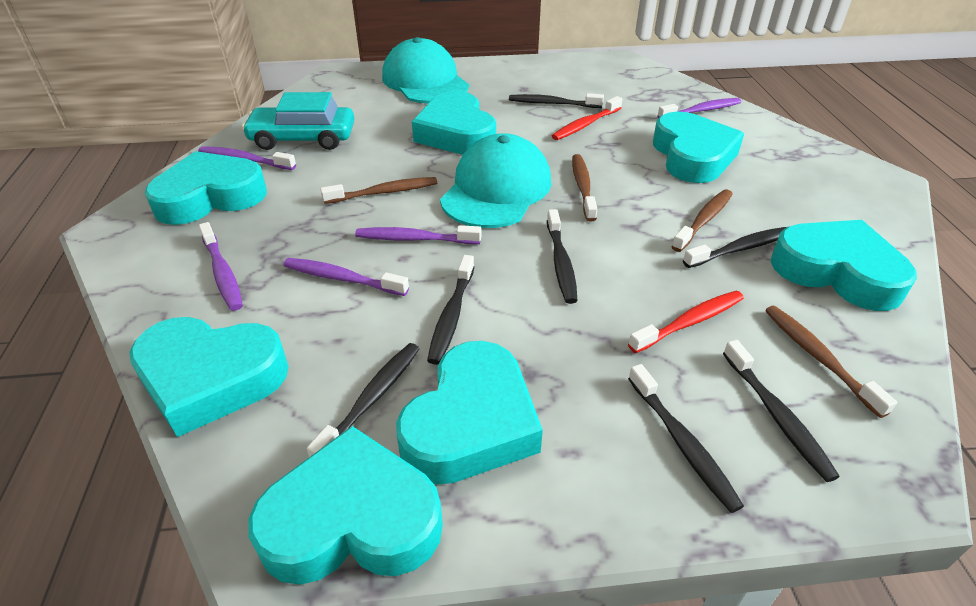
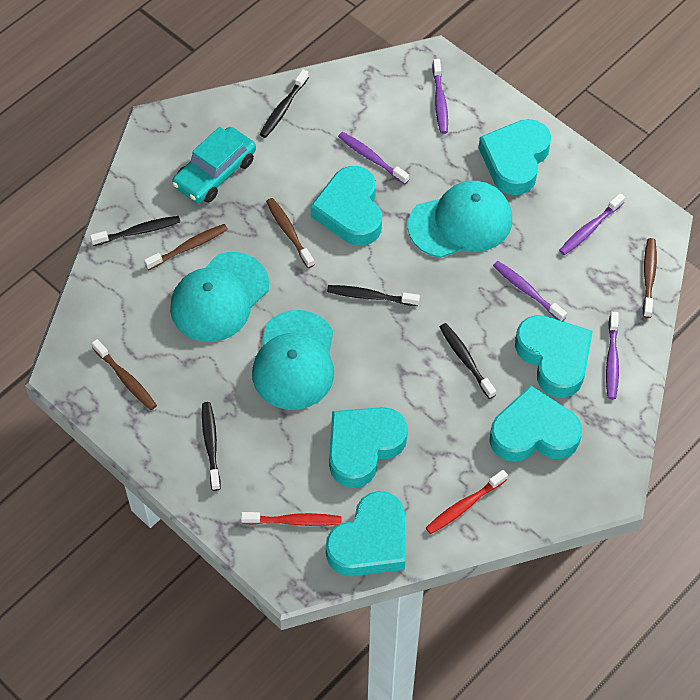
black toothbrush: 7 -> 5
turquoise cap: 2 -> 3
turquoise heart: 7 -> 6

